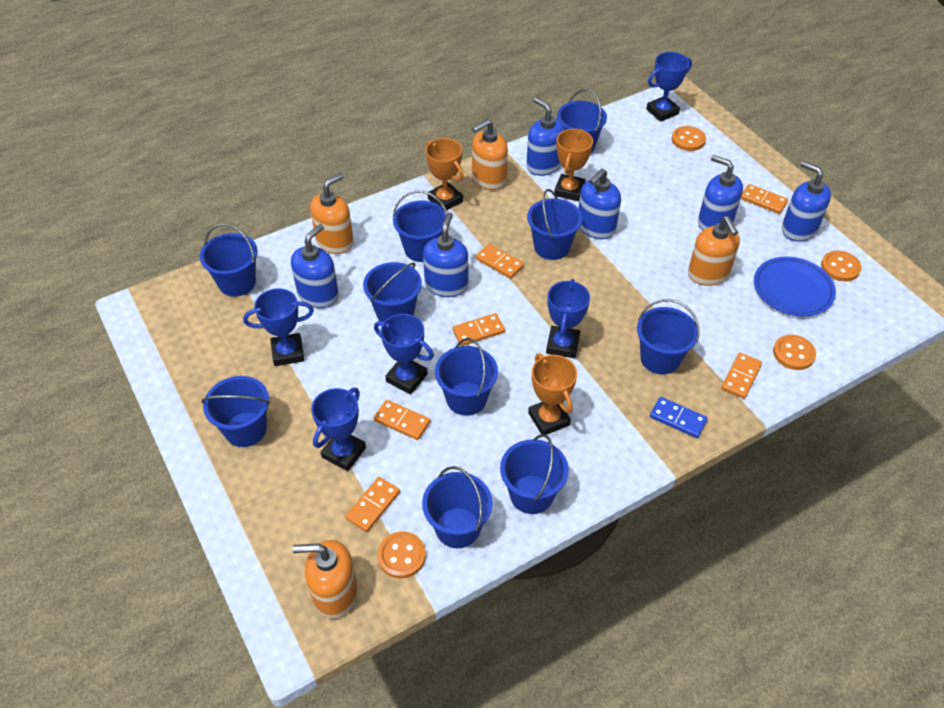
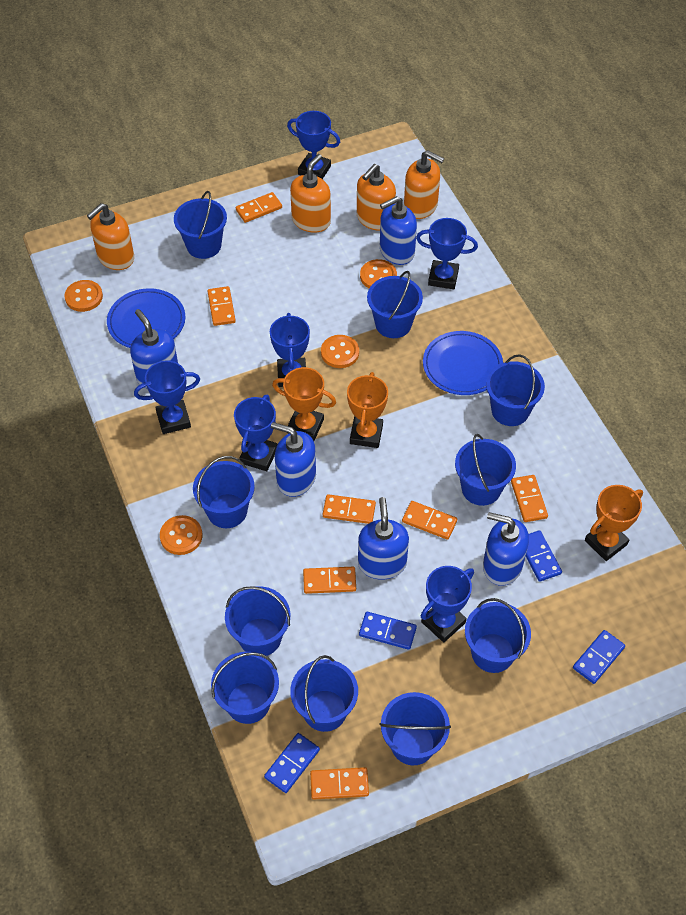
blue domino: 1 -> 4
blue plate: 1 -> 2
blue soap dispenser: 6 -> 5
blue trophy: 5 -> 6
orange domino: 6 -> 7

